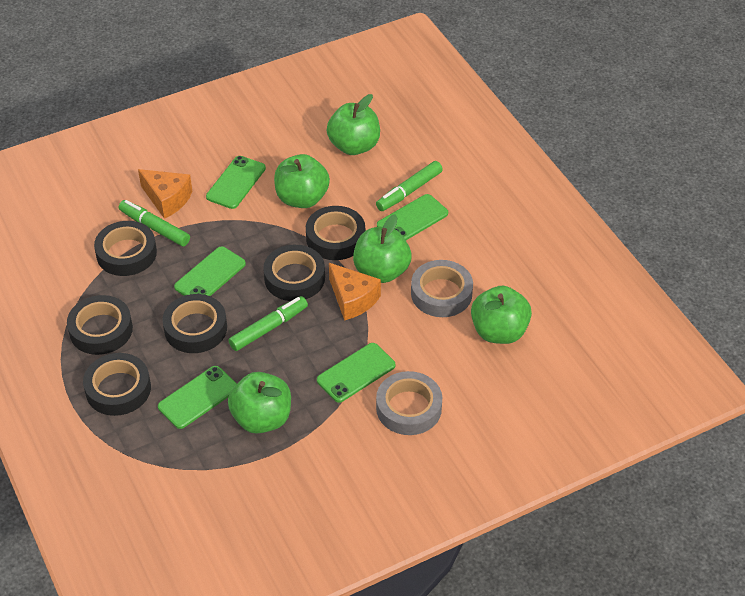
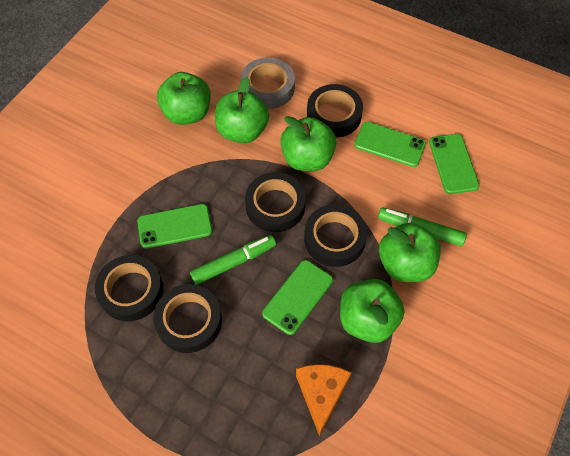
black tape: 6 -> 5
green marker: 3 -> 2
green phone: 5 -> 4
grey tape: 2 -> 1
orange cheese: 2 -> 1

